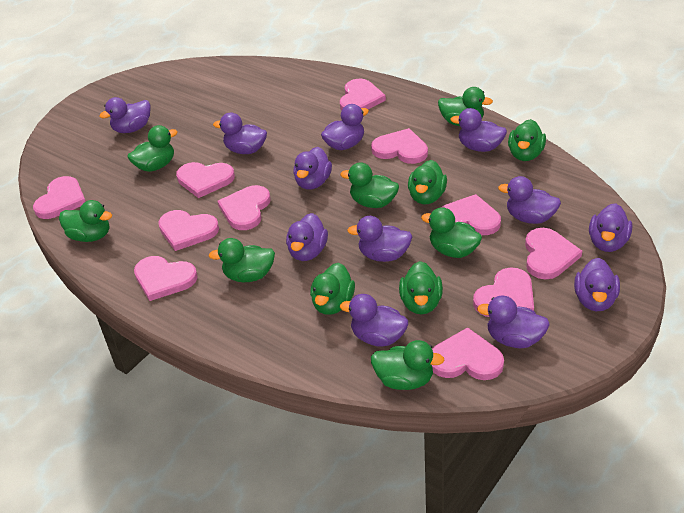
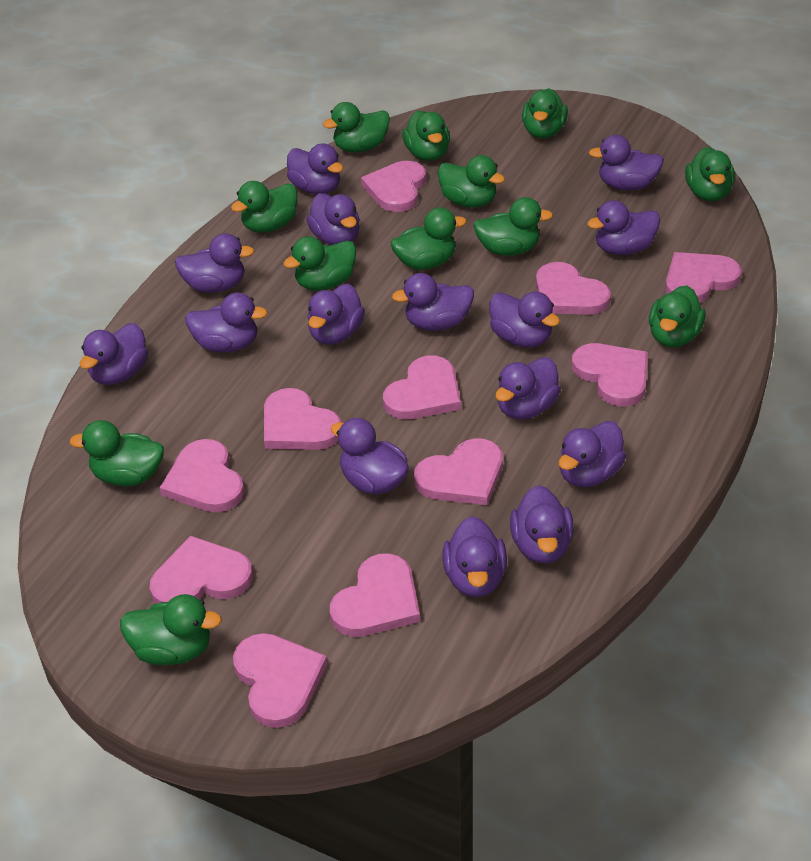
green duck: 11 -> 12
purple duck: 12 -> 15

